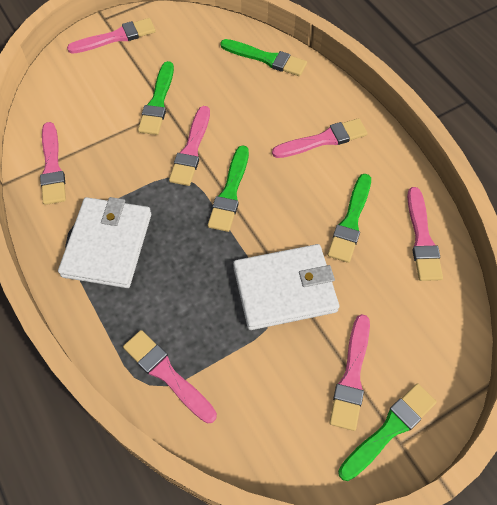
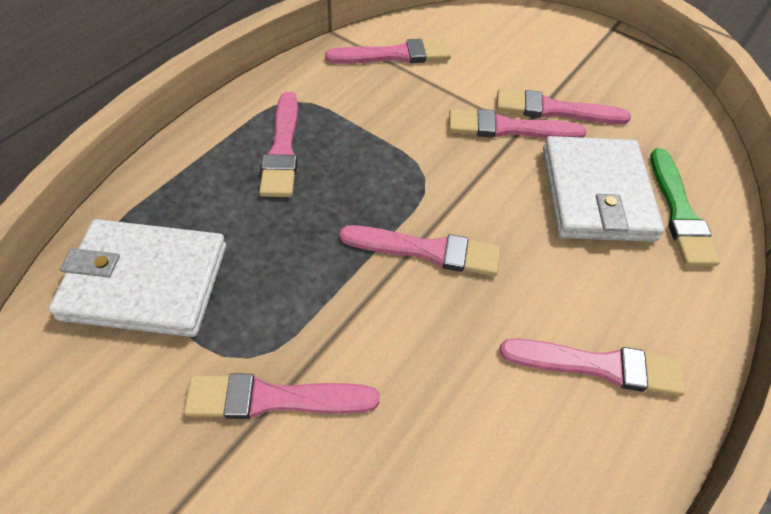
green brush: 5 -> 1

